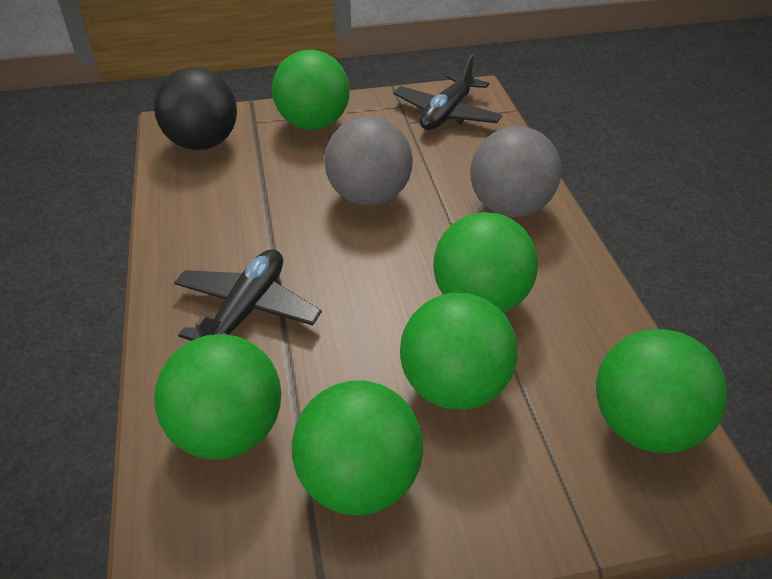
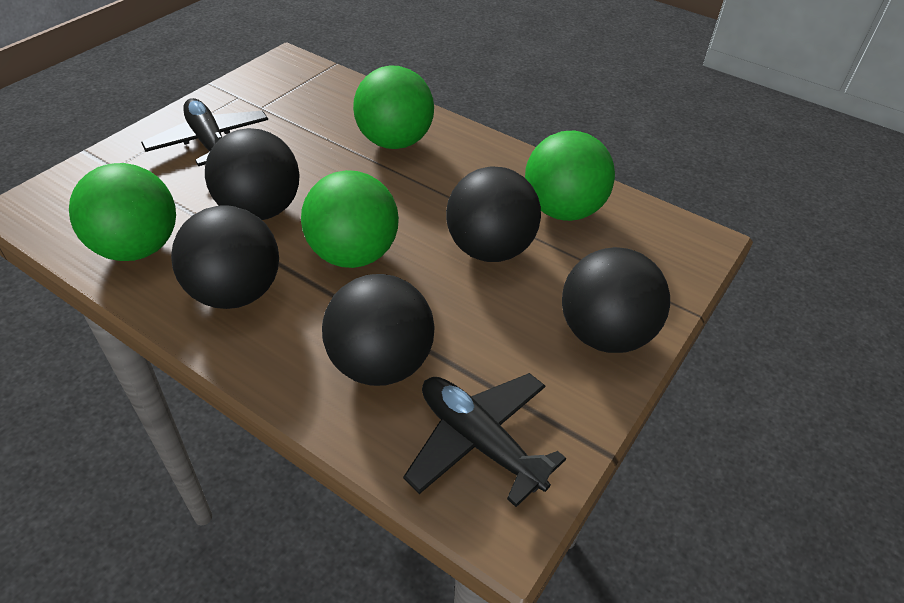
black ball: 1 -> 5
green ball: 6 -> 4
grey ball: 2 -> 0

